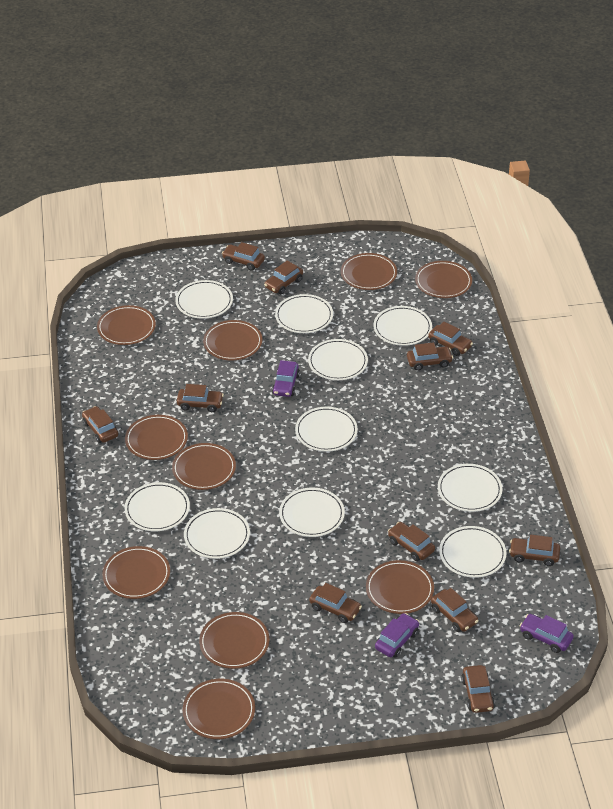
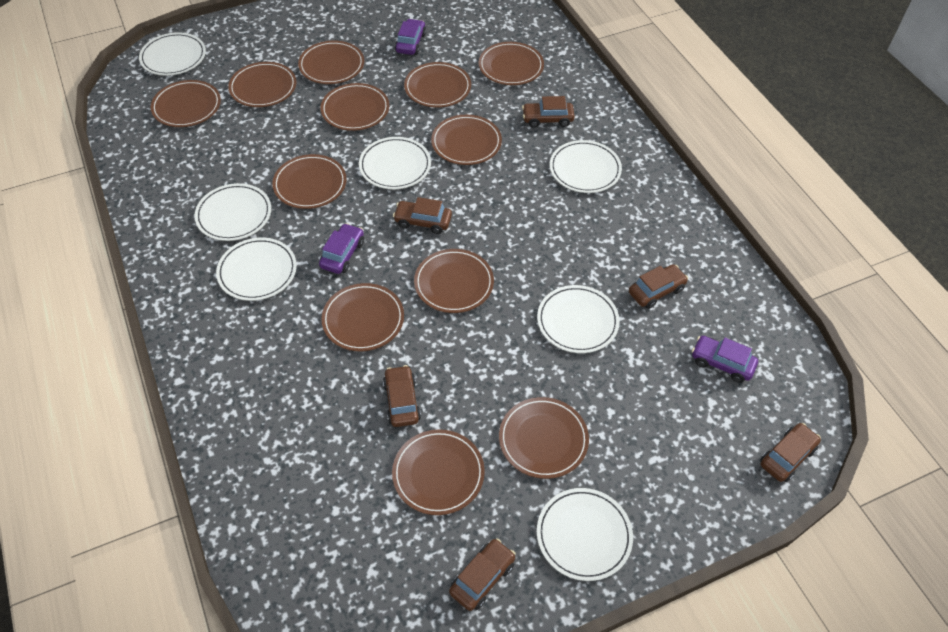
brown car: 11 -> 6
brown plate: 10 -> 12
white plate: 10 -> 7

